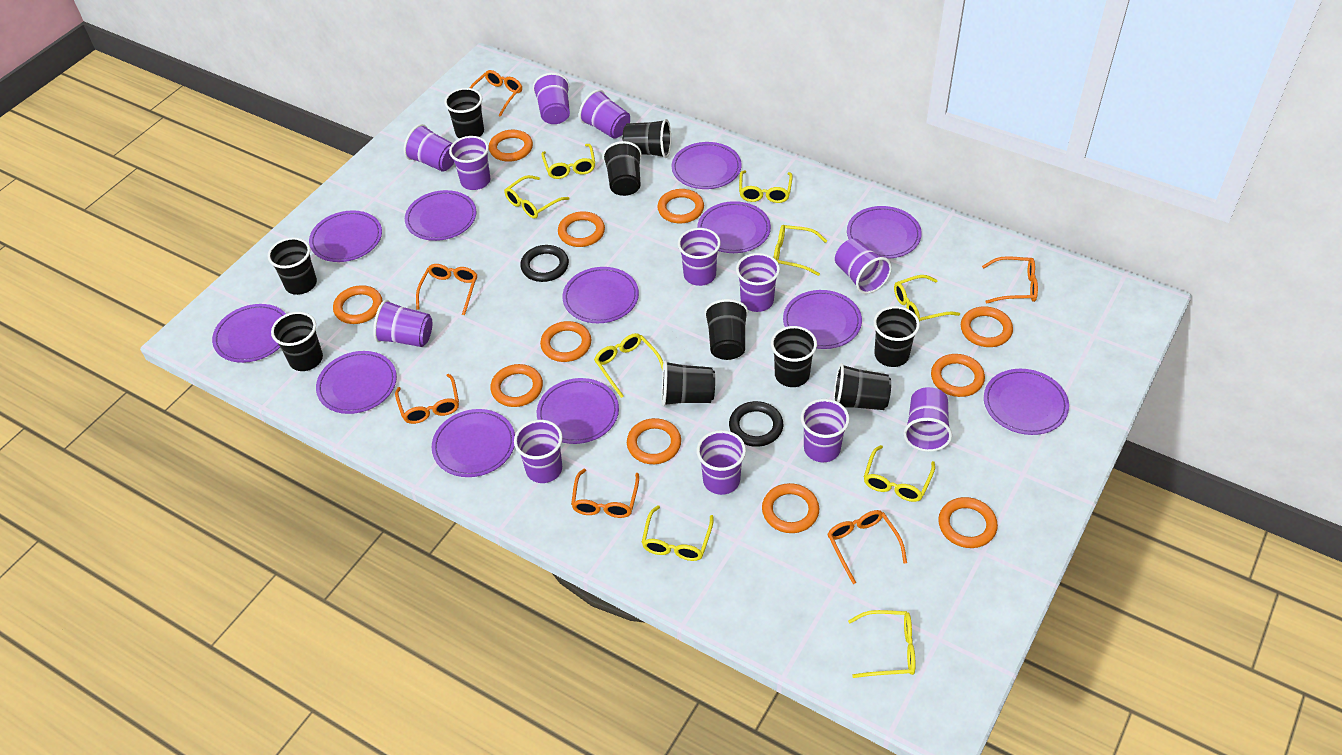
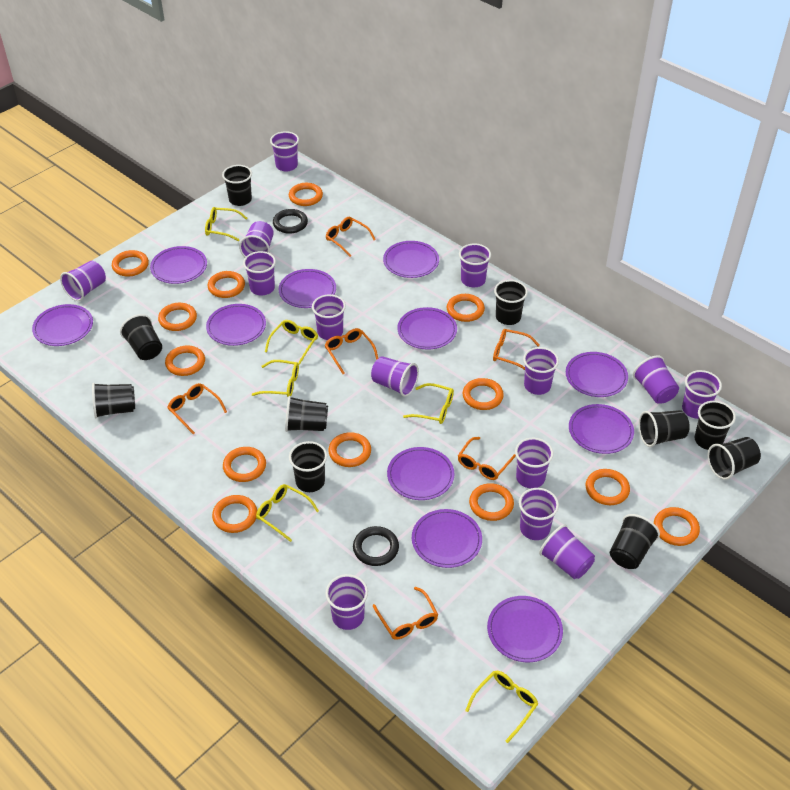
orange ring: 11 -> 13
purple cup: 12 -> 14
purple plate: 12 -> 11
yellow glasses: 9 -> 6

